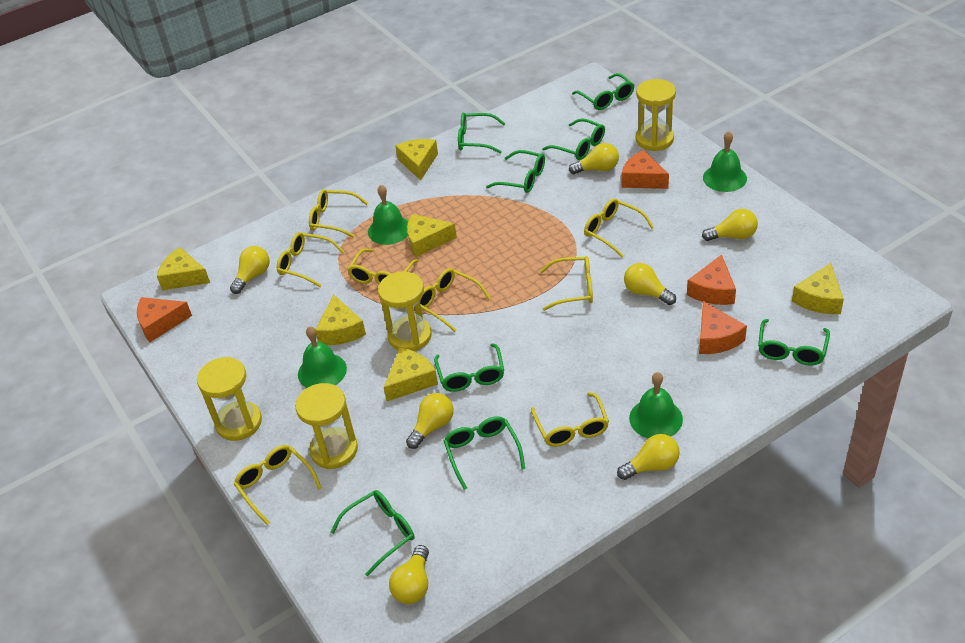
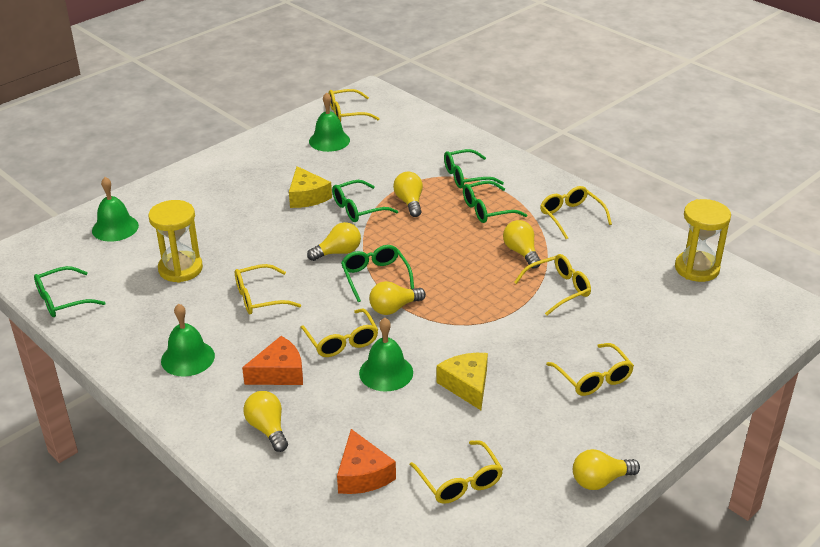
green glasses: 8 -> 5
orange cheese: 4 -> 2
yellow cheese: 6 -> 2
yellow glasses: 8 -> 7
yellow hourglass: 4 -> 2
yellow light bulb: 7 -> 6

